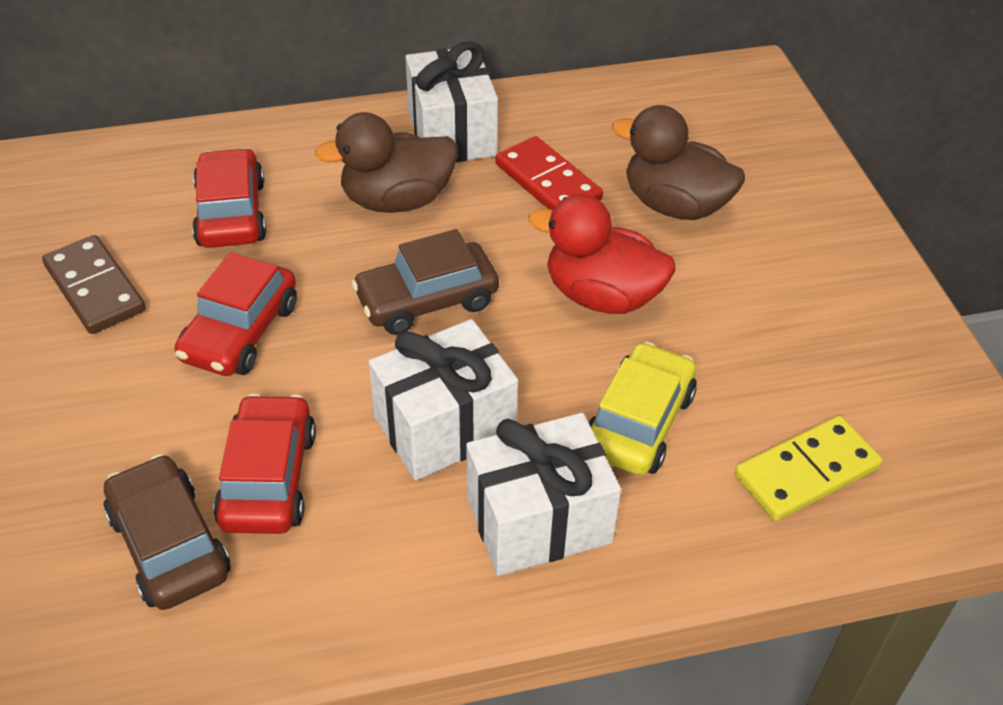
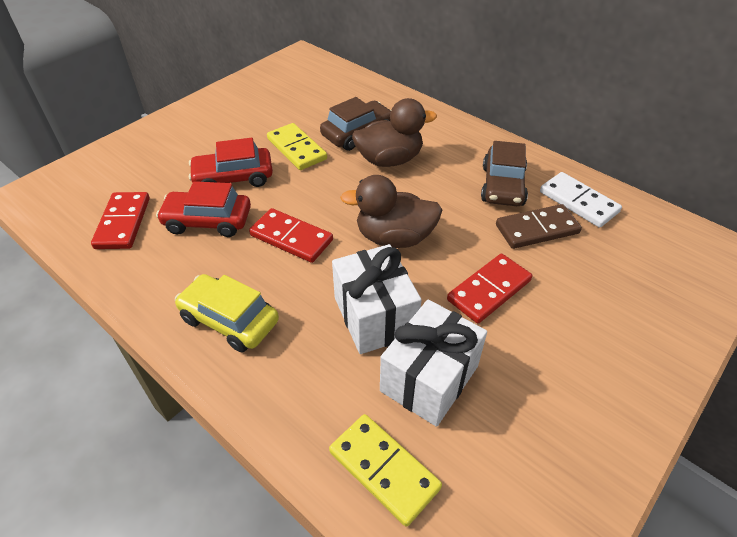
red car: 3 -> 2
red domino: 1 -> 3
red duck: 1 -> 0
white domino: 0 -> 1
white gift: 3 -> 2
yellow domino: 1 -> 2

